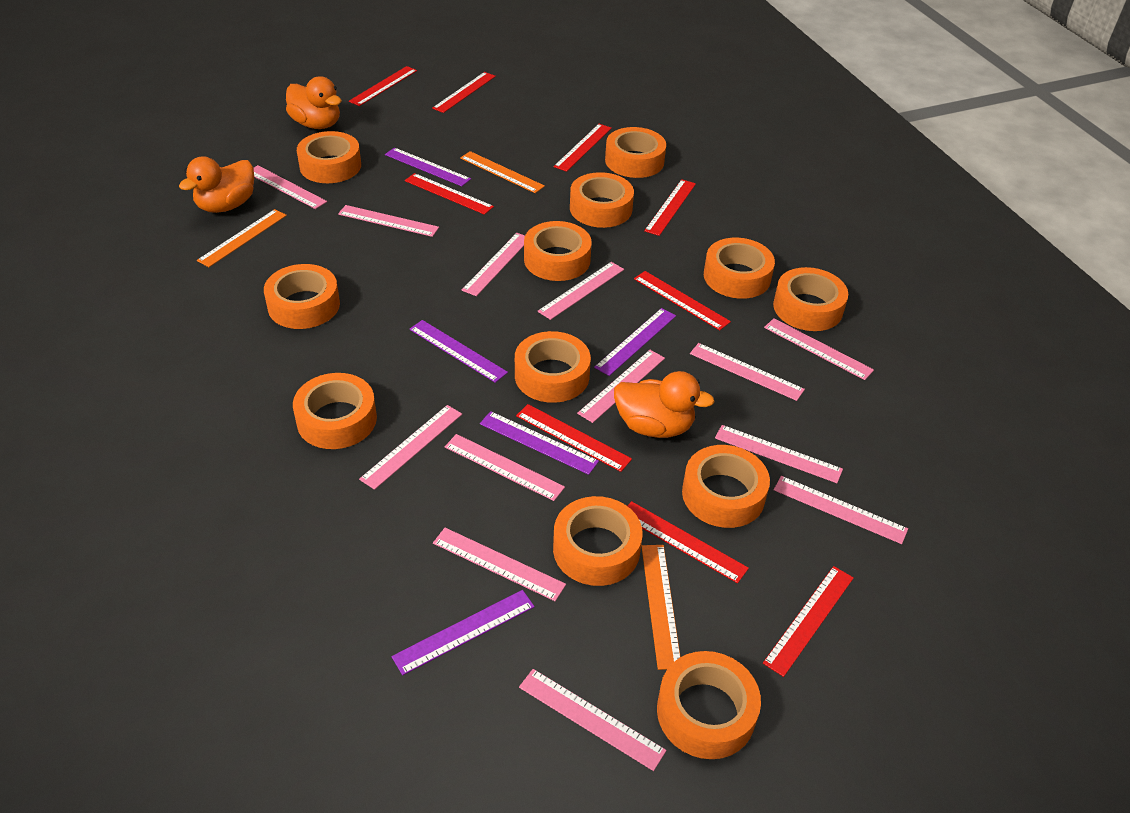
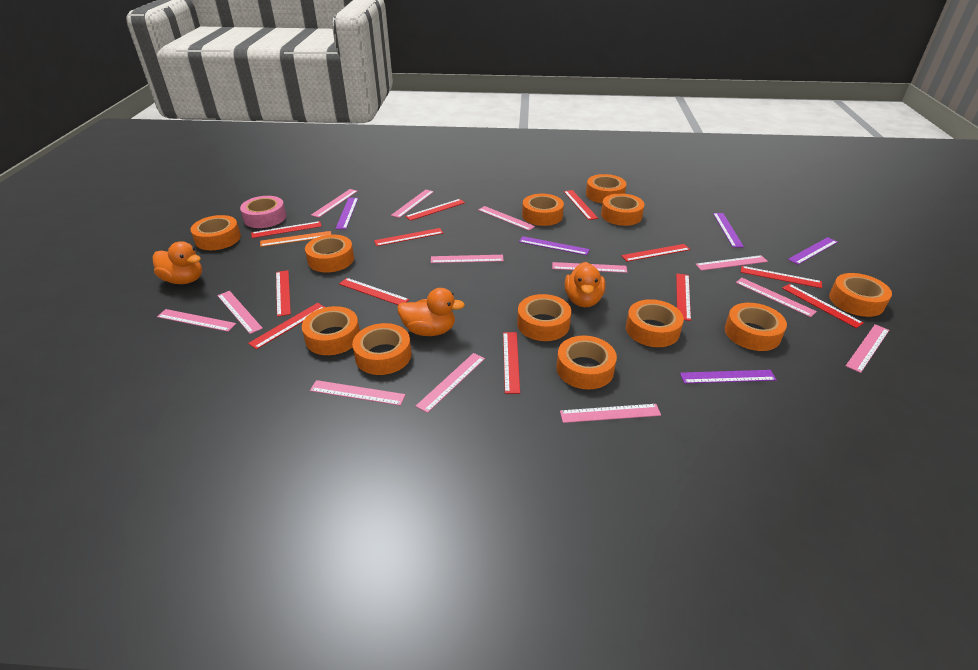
orange ruler: 3 -> 1
pink tape: 0 -> 1
red ruler: 9 -> 12

